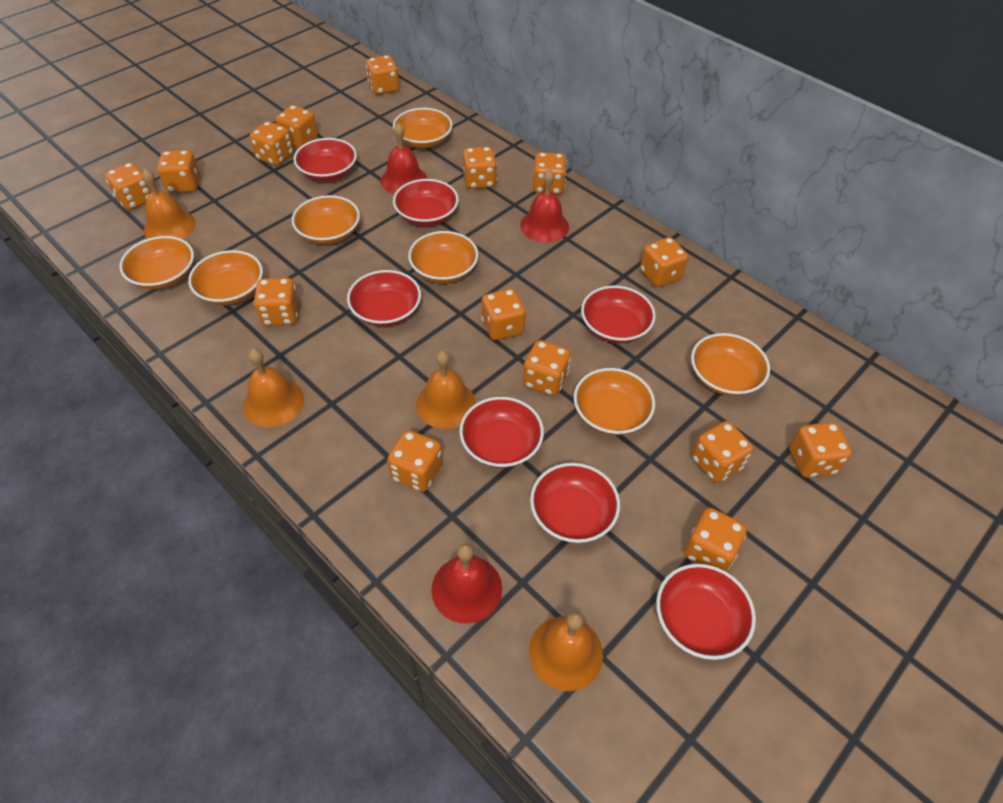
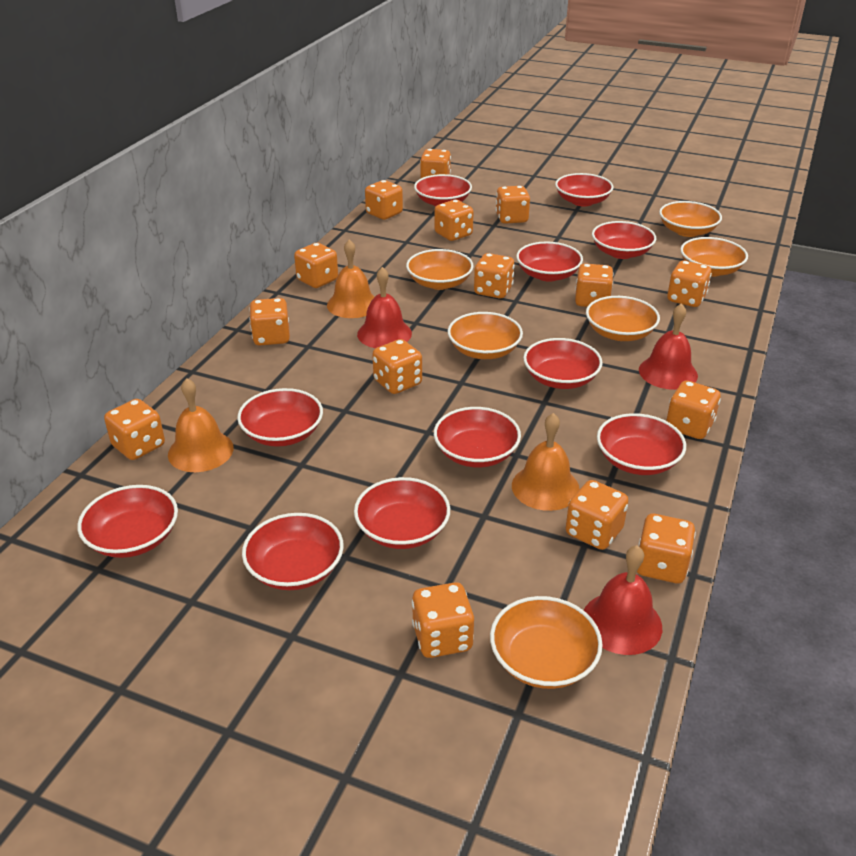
orange bell: 4 -> 3
orange bowl: 7 -> 6
red bowl: 7 -> 11

